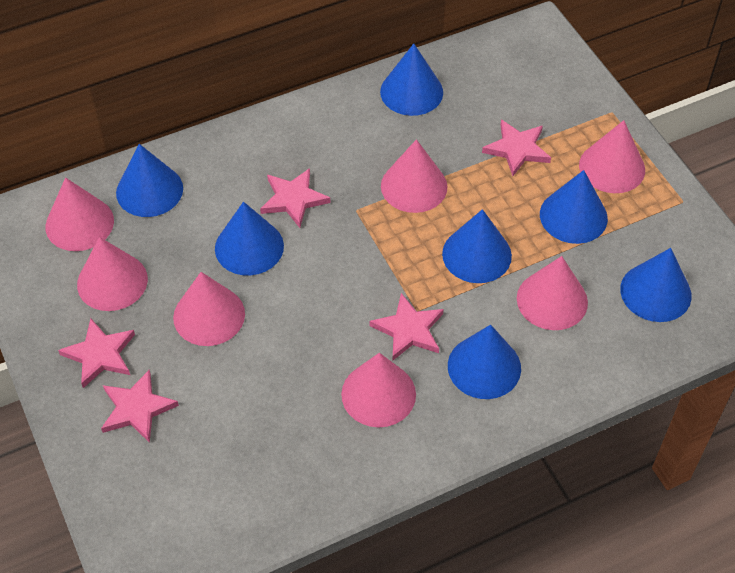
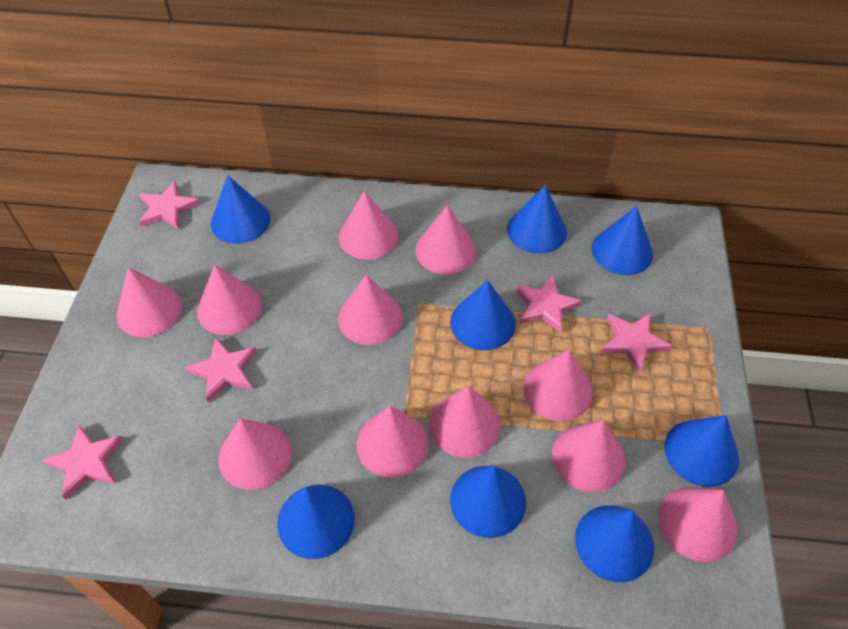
blue cone: 7 -> 8
pink cone: 7 -> 11

